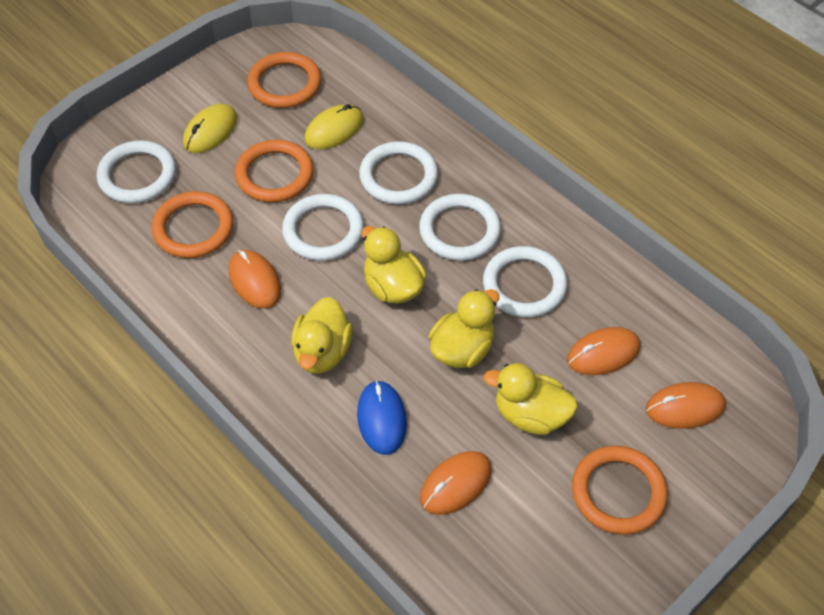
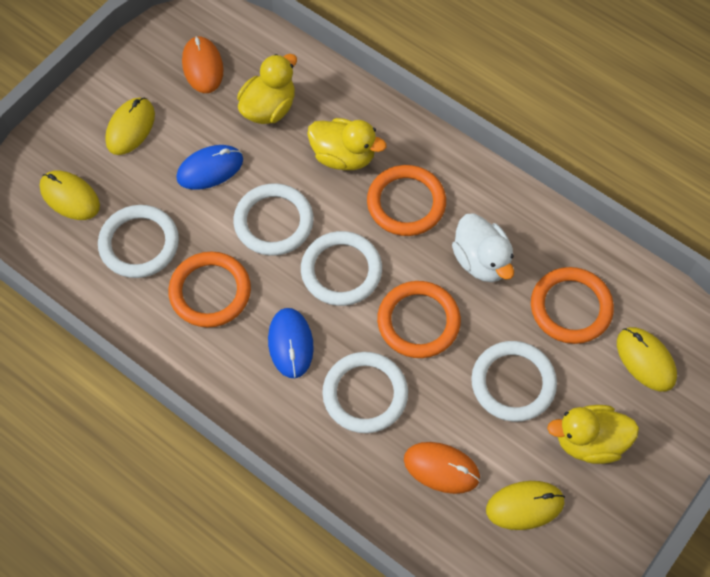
blue mouse: 1 -> 2
orange mouse: 4 -> 2
white duck: 0 -> 1
yellow duck: 4 -> 3
yellow mouse: 2 -> 4

